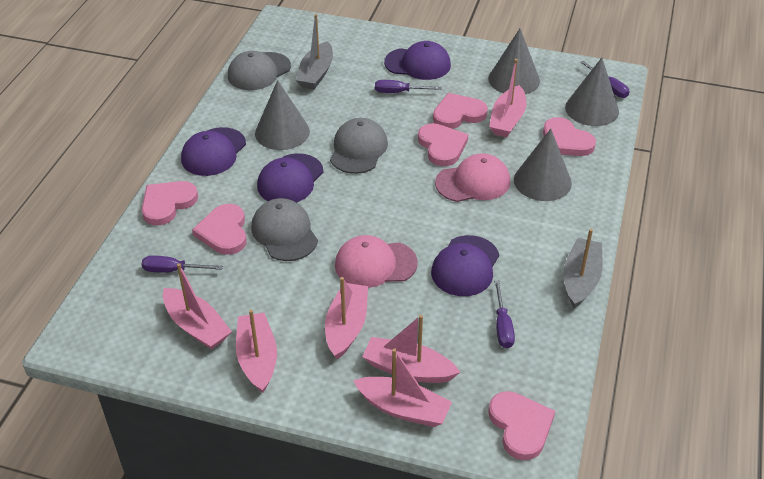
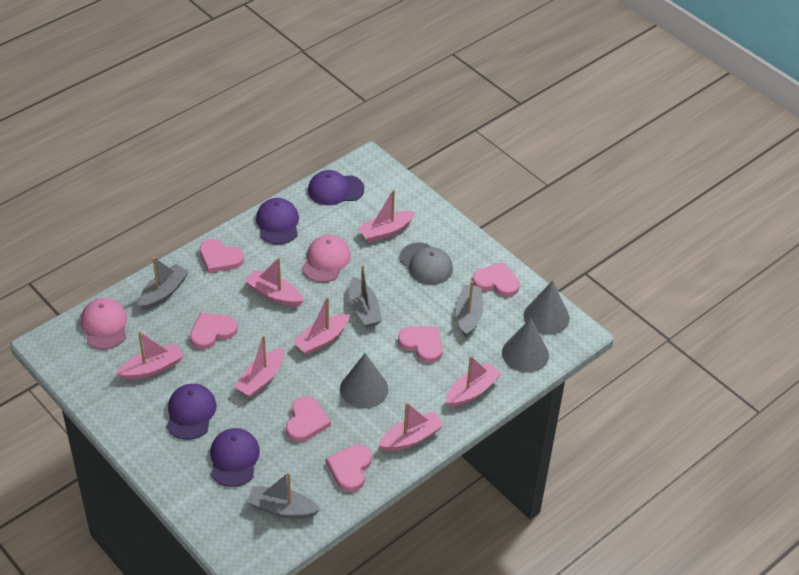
grey boat: 2 -> 4
grey cap: 3 -> 1
grey cone: 4 -> 3
pink boat: 6 -> 7
purple screwdriver: 4 -> 0

